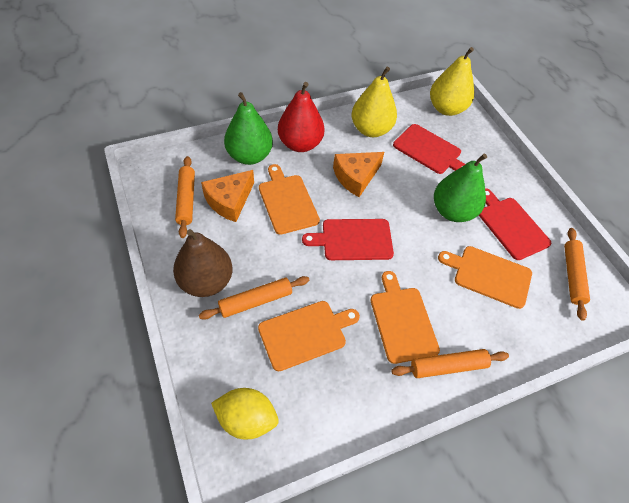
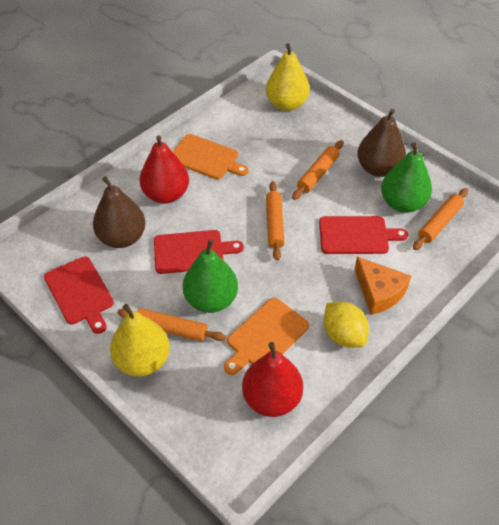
brown pear: 1 -> 2
orange cheese: 2 -> 1
orange cutting board: 4 -> 2
red pear: 1 -> 2

